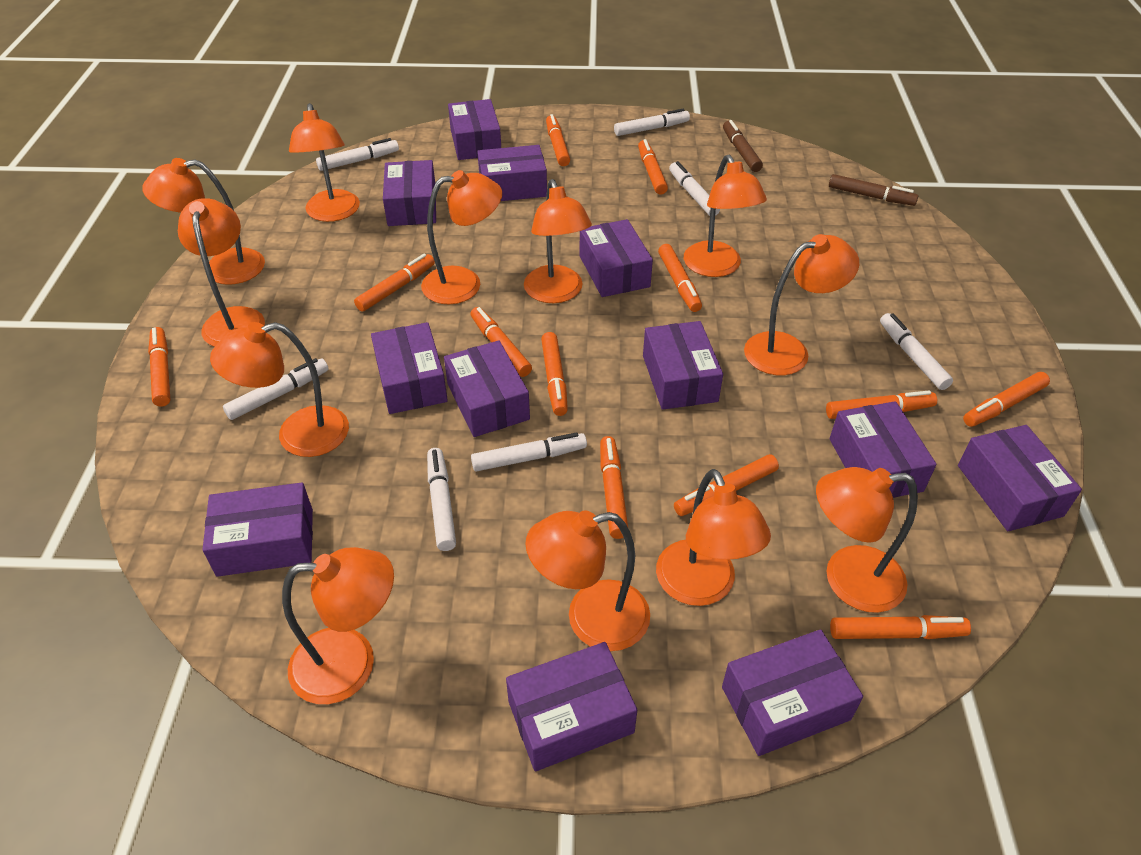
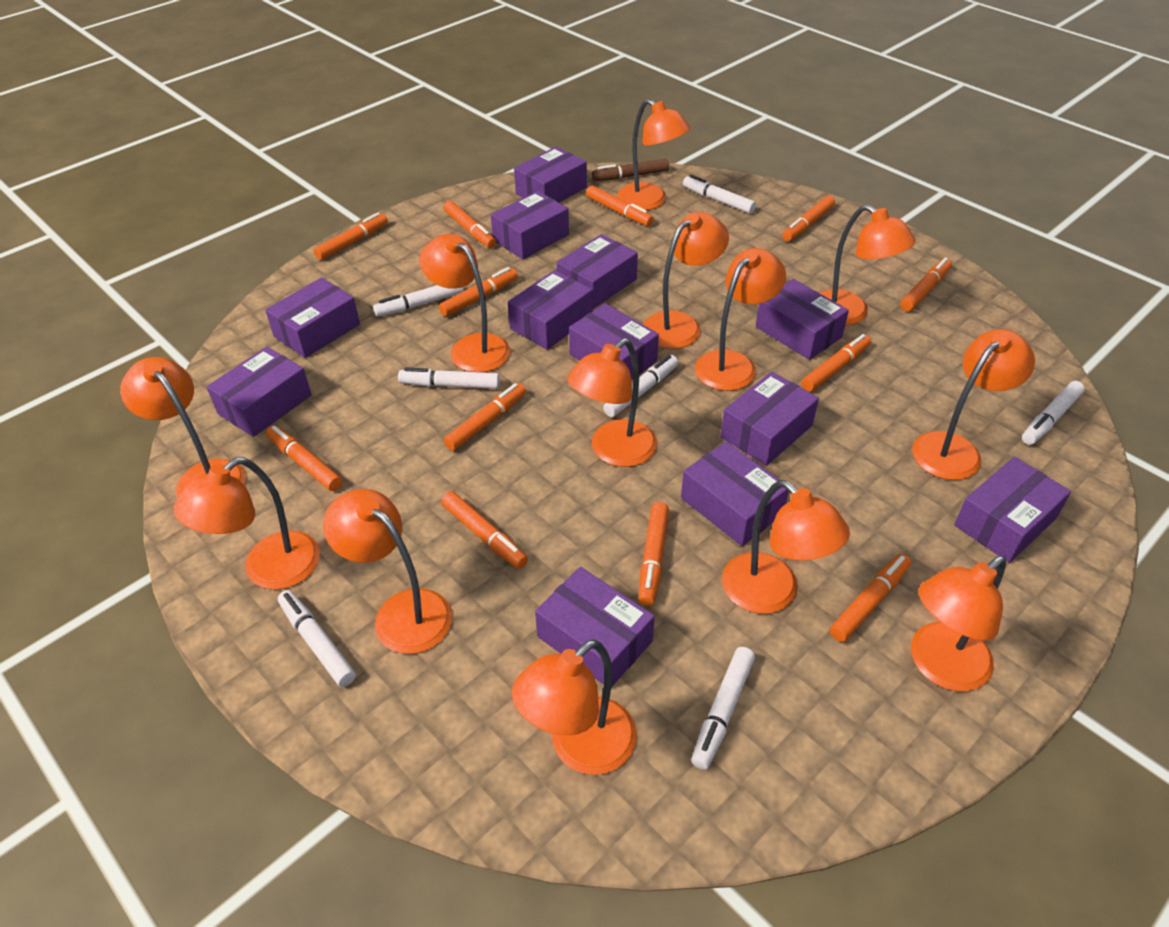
brown marker: 2 -> 1
orange lamp: 12 -> 13

